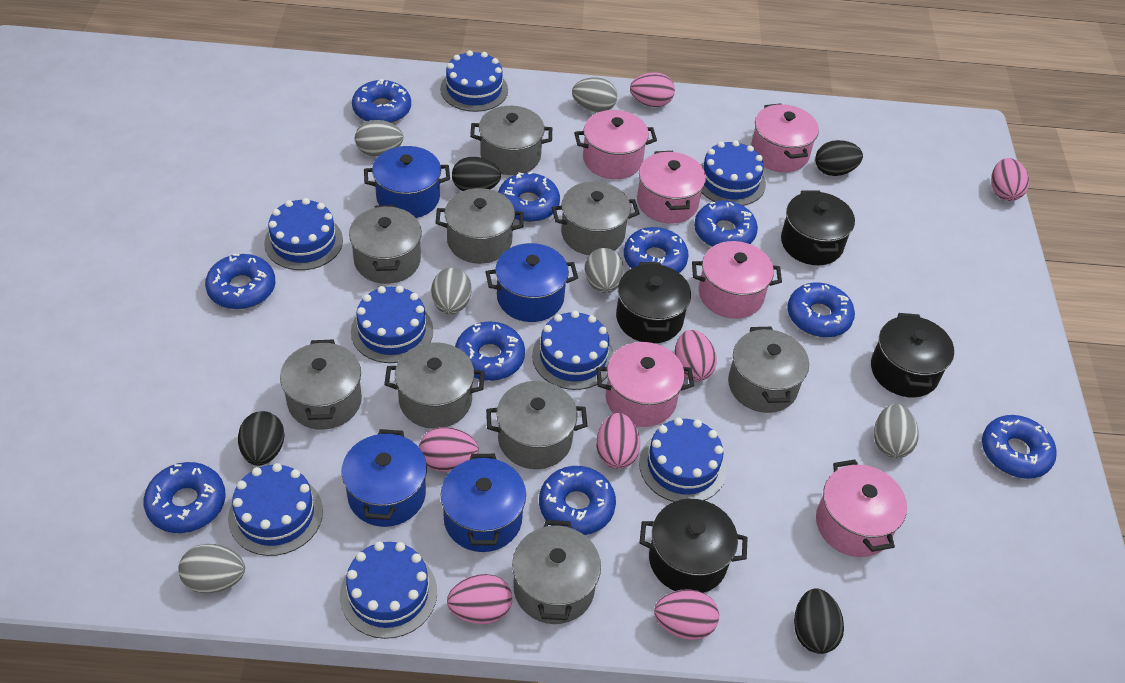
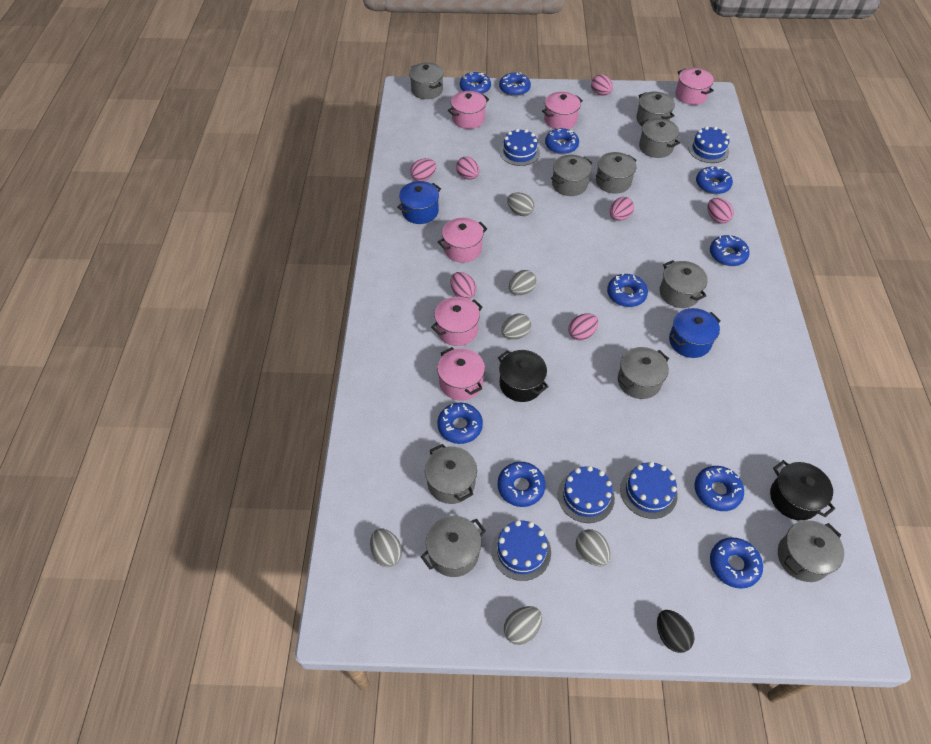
black egg: 4 -> 1
black pot: 4 -> 2
blue cake: 8 -> 5
blue pot: 4 -> 2
grey pot: 9 -> 10

